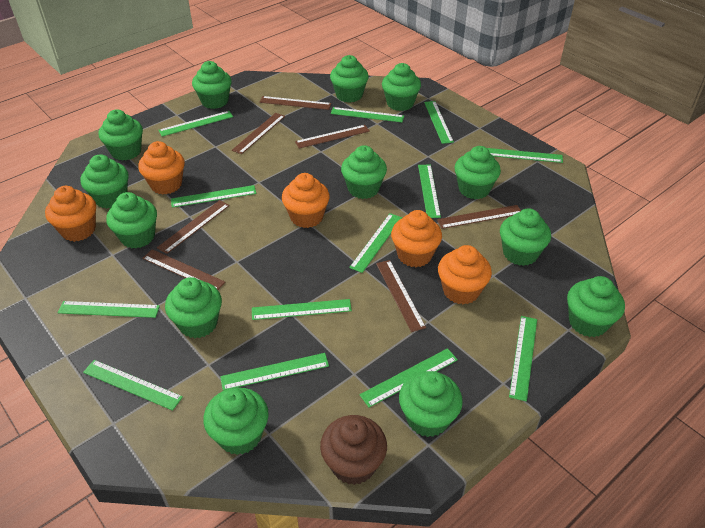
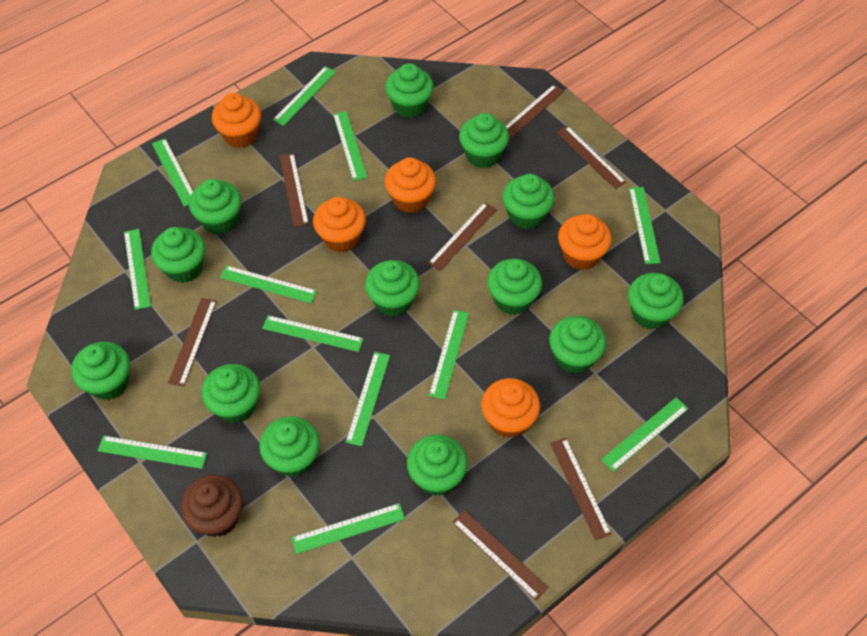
green ruler: 13 -> 12

